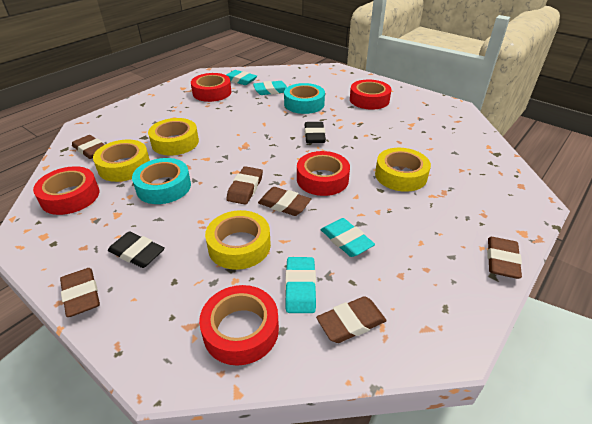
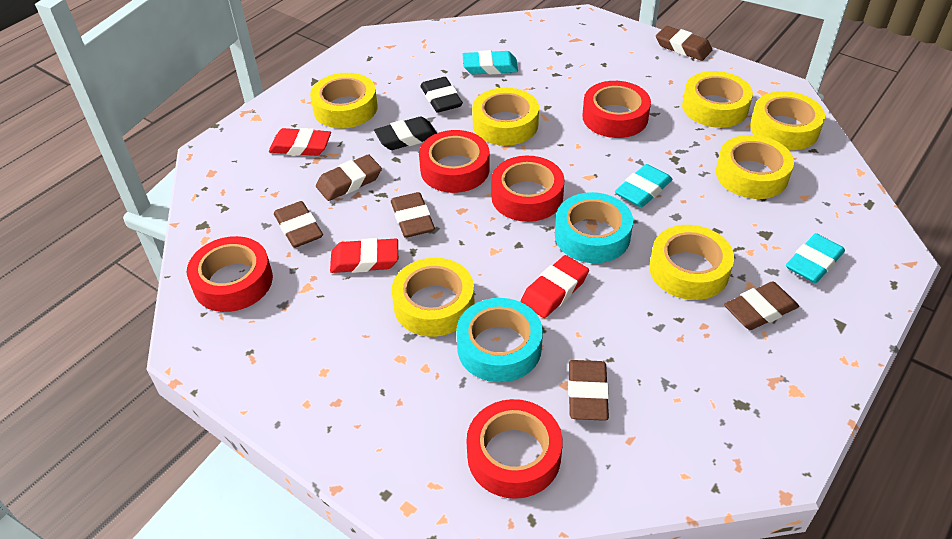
red eraser: 0 -> 3
turquoise eraser: 4 -> 3
yellow tape: 4 -> 7

